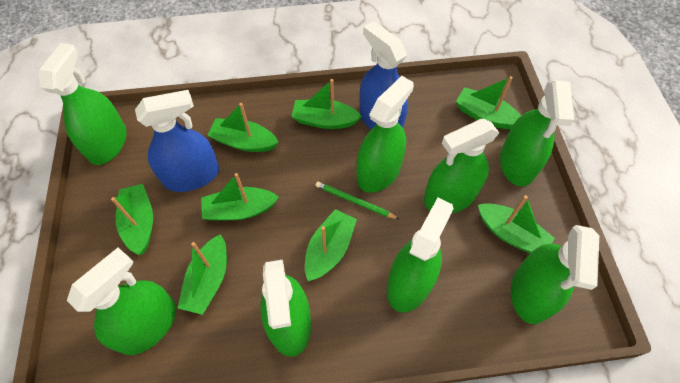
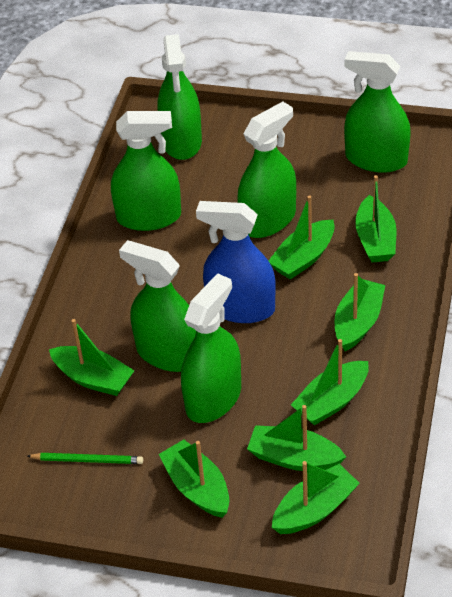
blue spray bottle: 2 -> 1
green spray bottle: 8 -> 6

